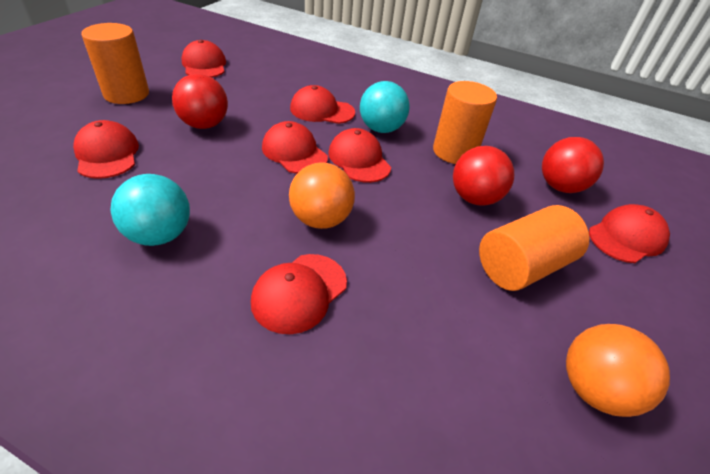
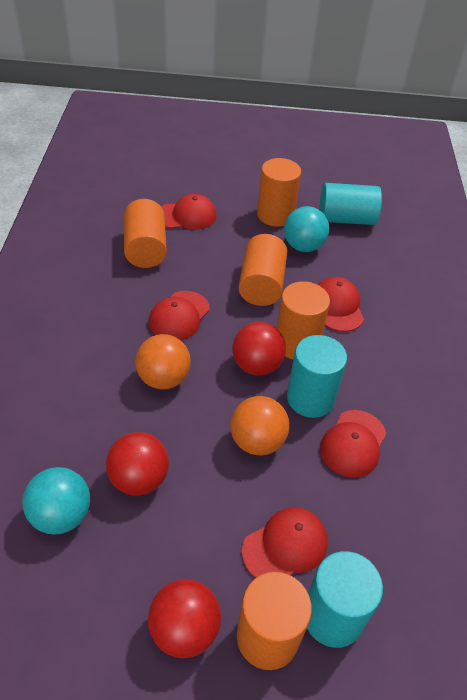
orange cylinder: 3 -> 5
red cap: 7 -> 5
turquoise cylinder: 0 -> 3

